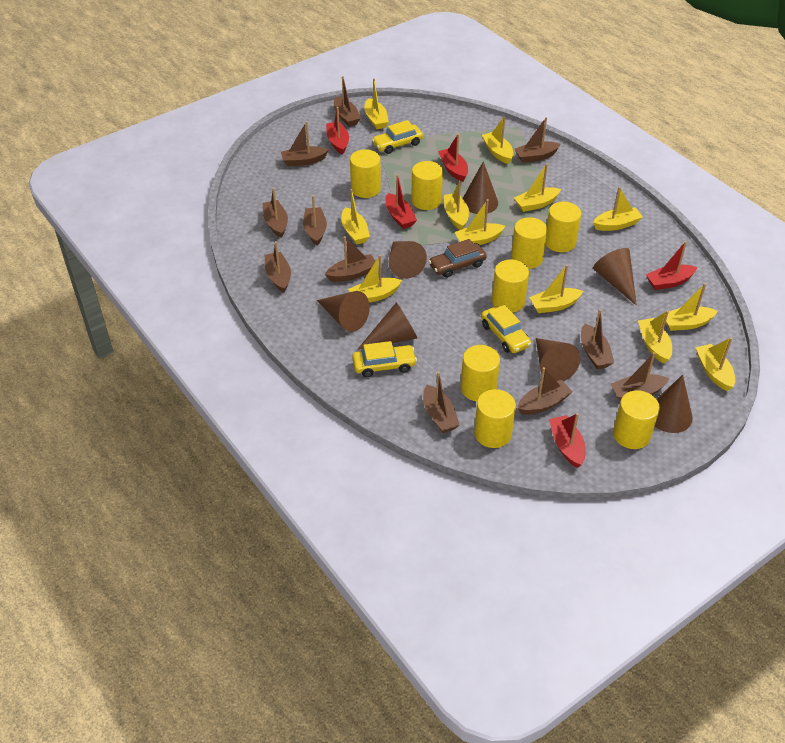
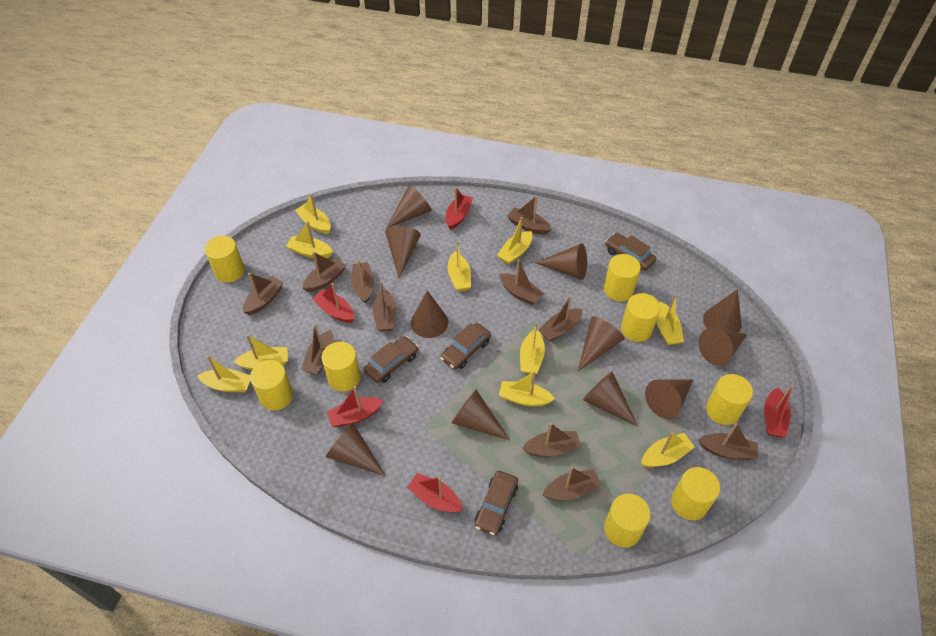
brown car: 1 -> 4
brown cone: 7 -> 11
yellow boat: 12 -> 10
yellow car: 3 -> 0

